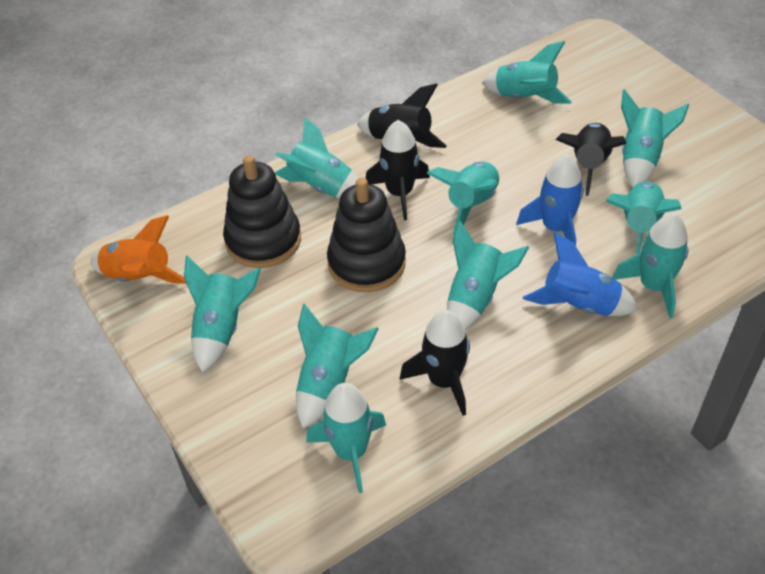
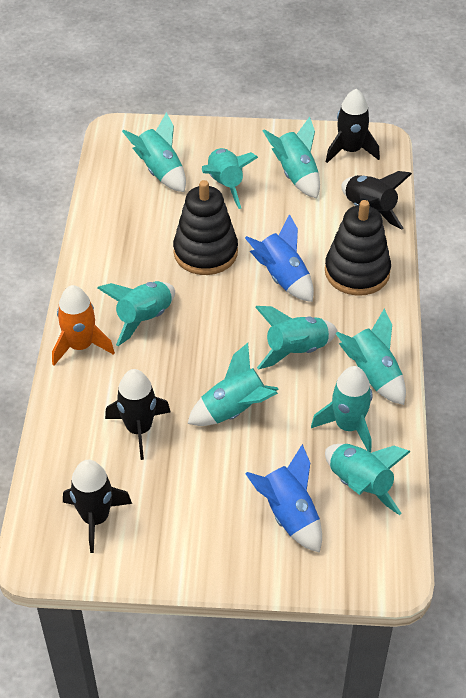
turquoise rocket: 10 -> 9

